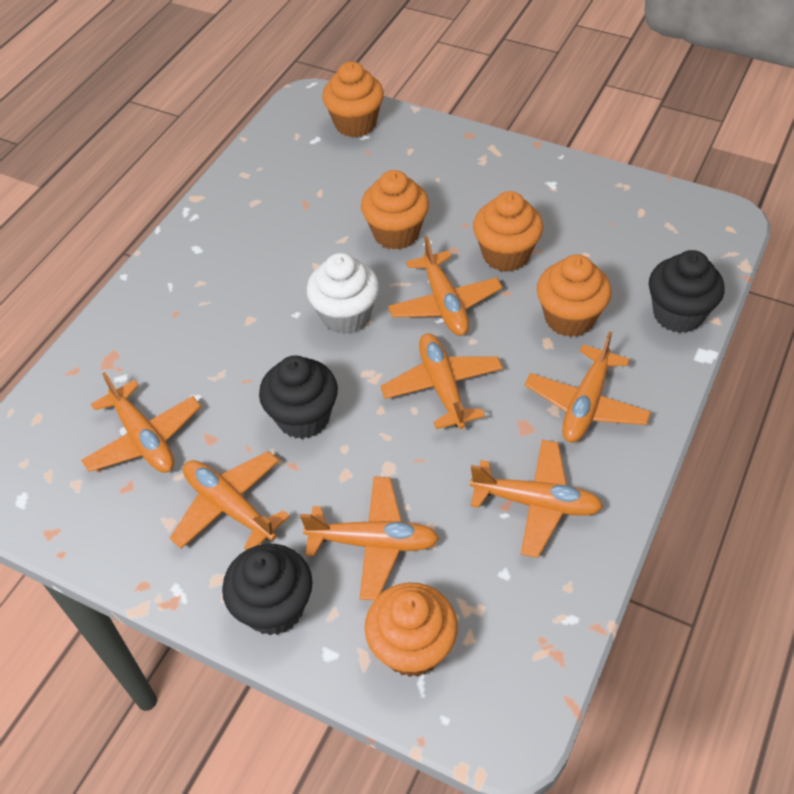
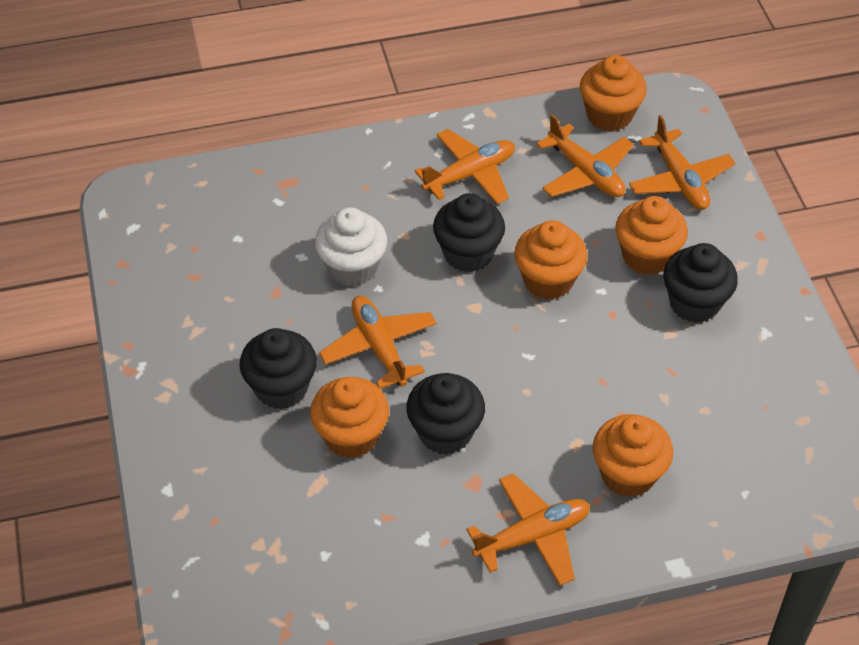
black cupcake: 3 -> 4
orange plane: 7 -> 5

